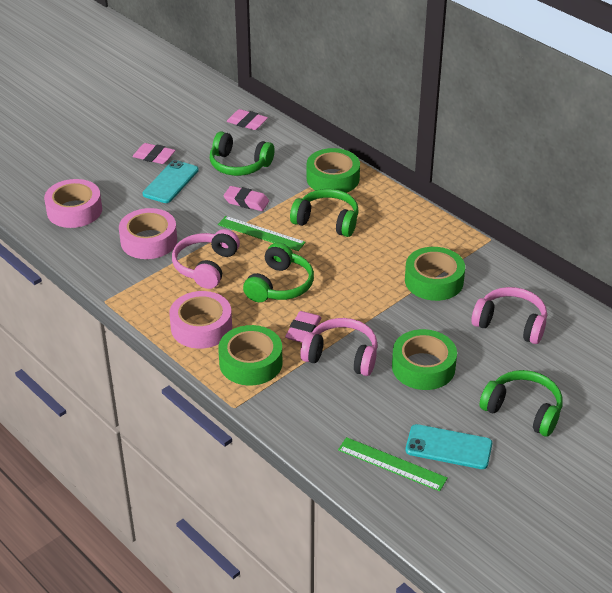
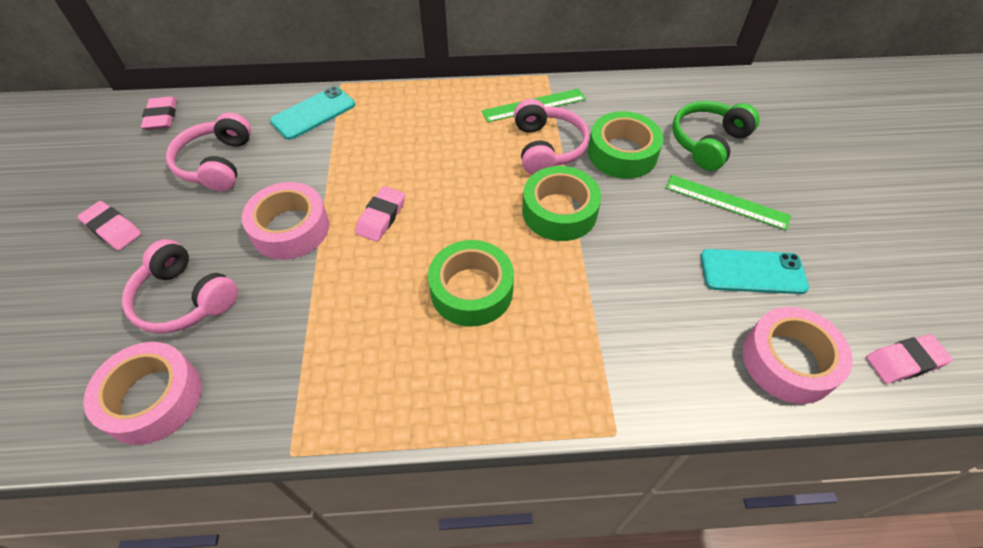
green headphones: 4 -> 1
green tape: 4 -> 3

